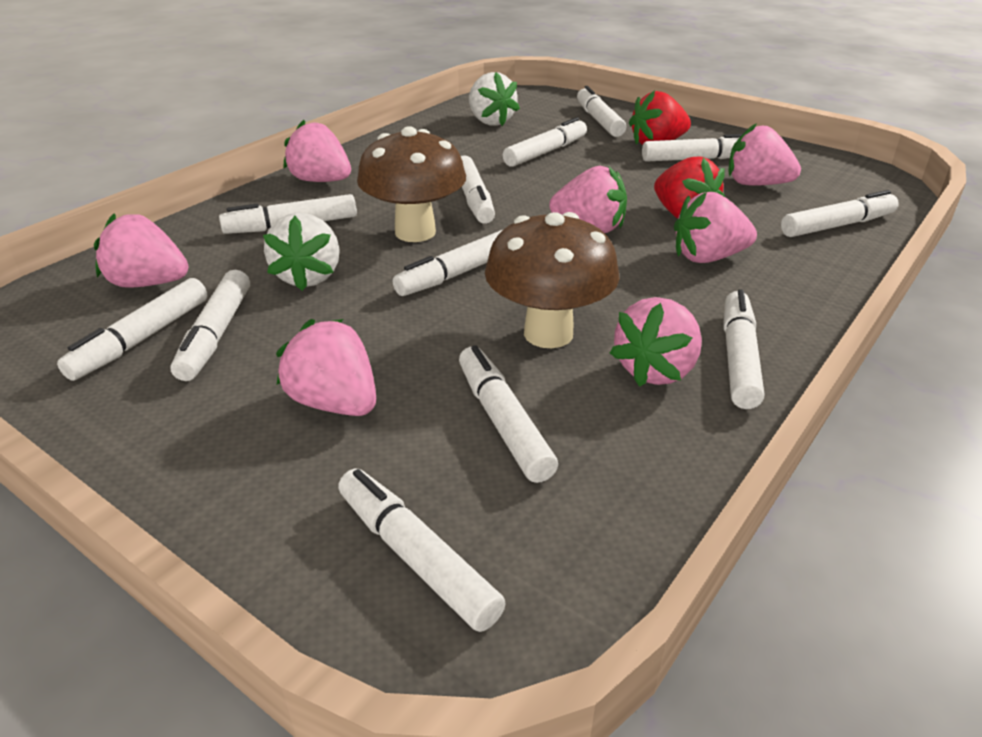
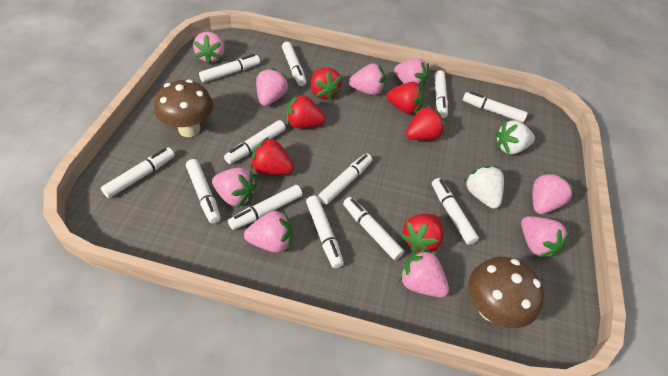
pink strawberry: 7 -> 9
red strawberry: 2 -> 6

